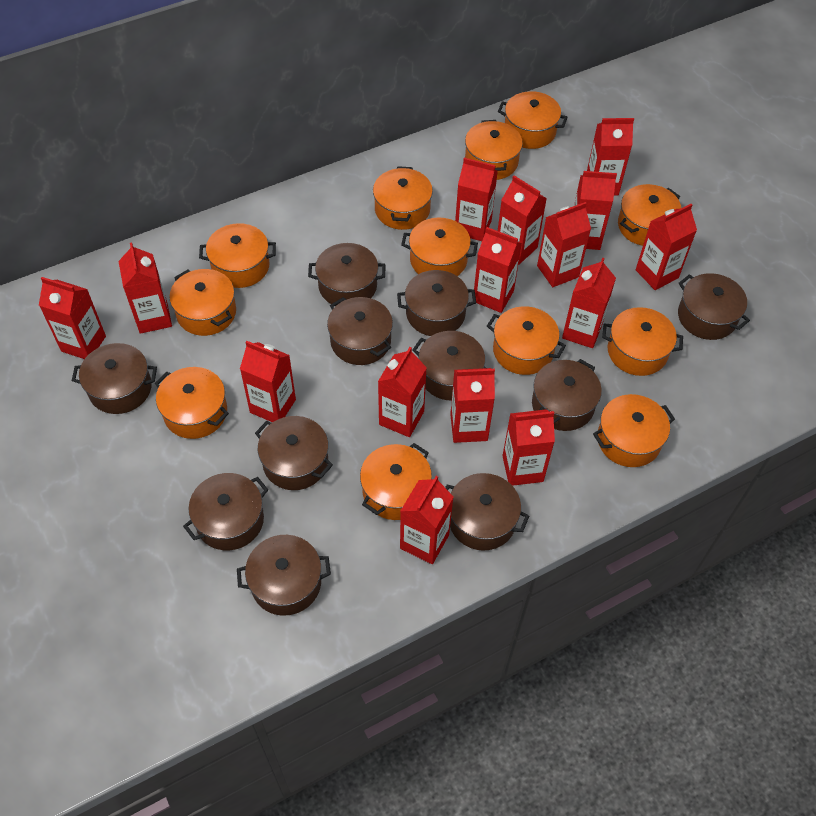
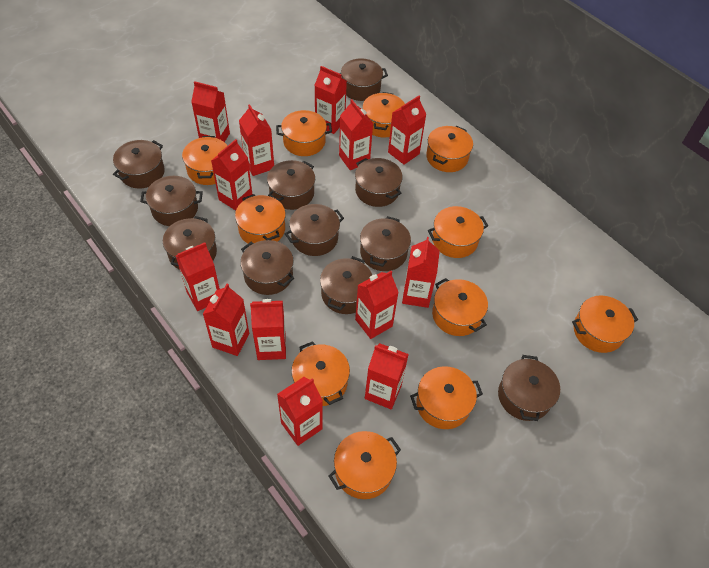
orange pot: 12 -> 11
red carton: 15 -> 13

